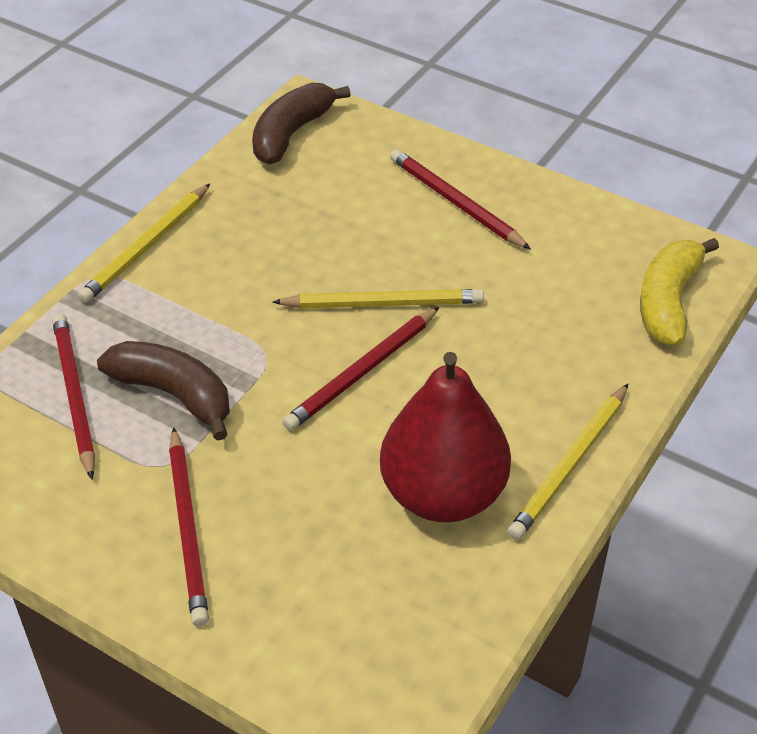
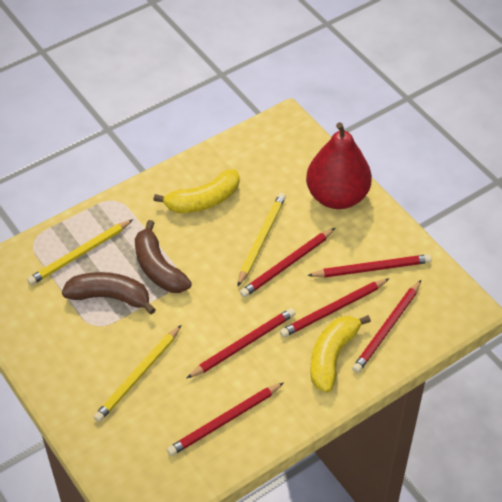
red pencil: 4 -> 6
yellow banana: 1 -> 2

